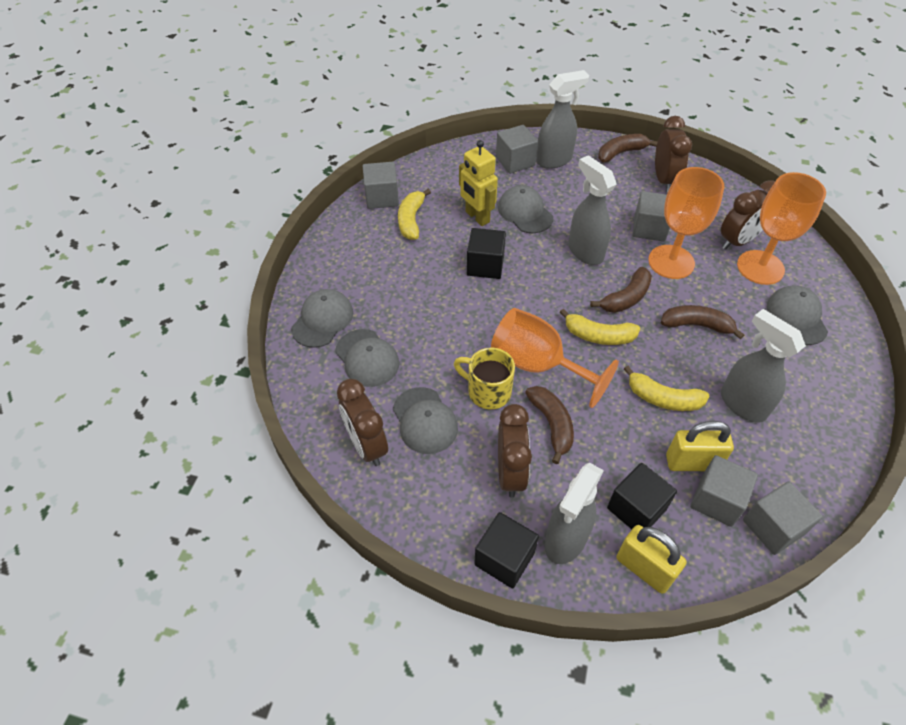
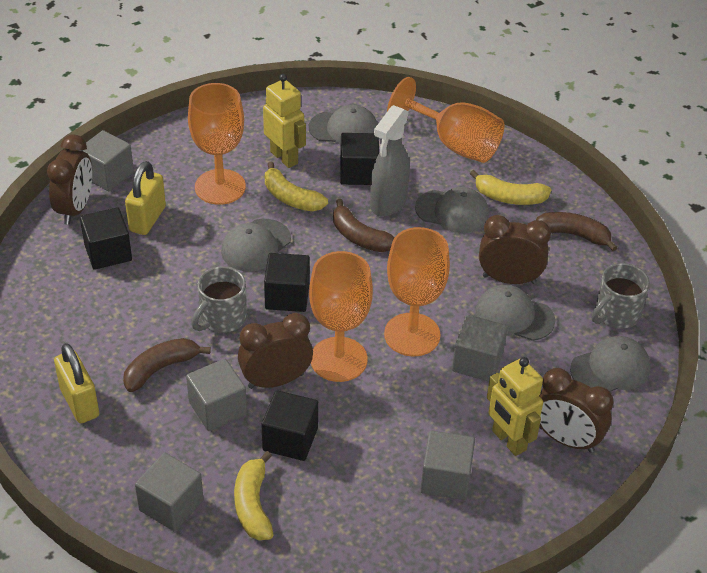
black cube: 3 -> 4
brown banana: 4 -> 3
grey mug: 0 -> 2
grey spray bottle: 4 -> 1
orange goblet: 3 -> 4
yellow mug: 1 -> 0
yellow robot: 1 -> 2

